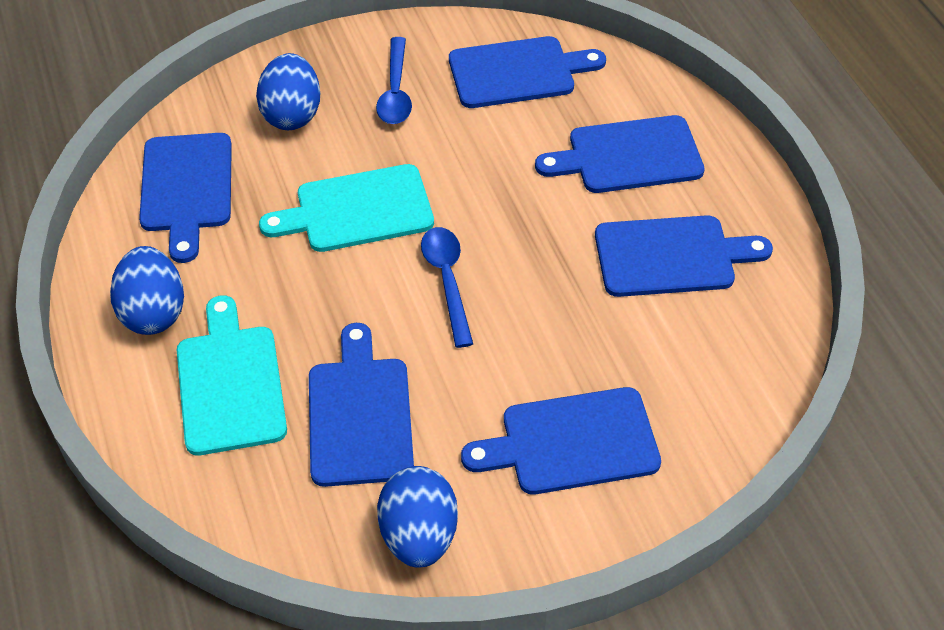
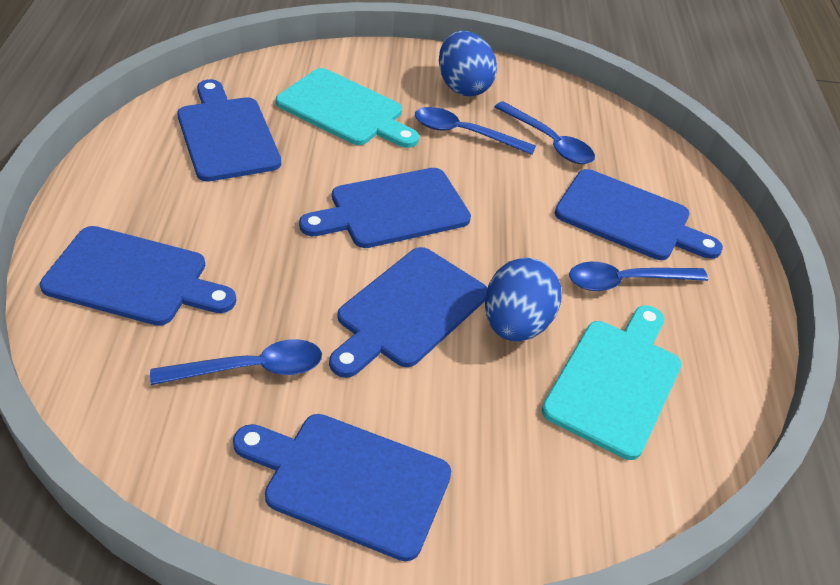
blue egg: 3 -> 2
blue spoon: 2 -> 4

